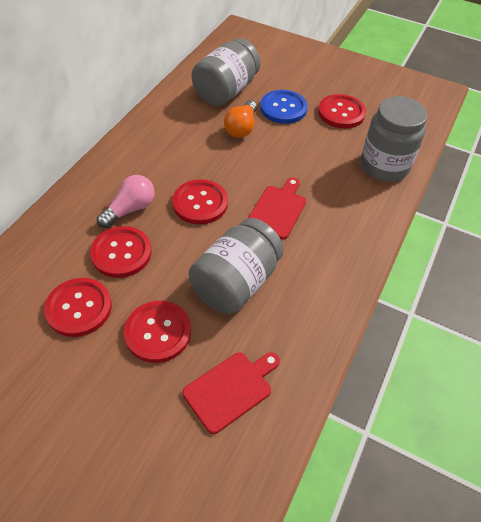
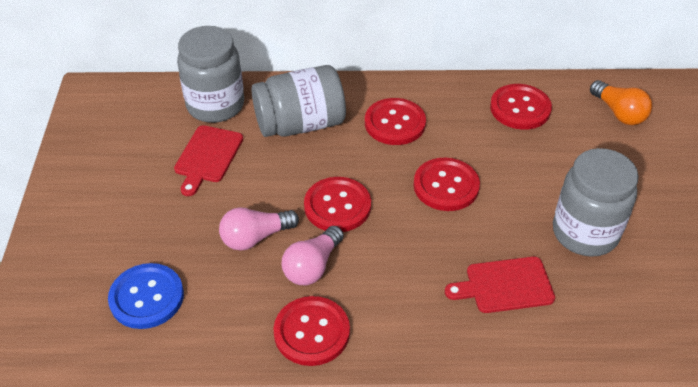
pink light bulb: 1 -> 2

